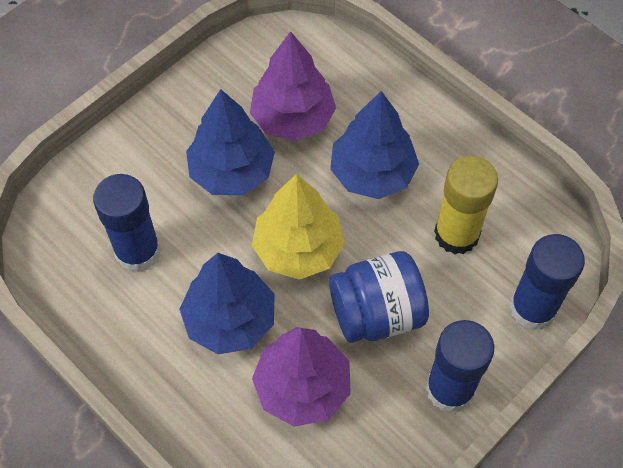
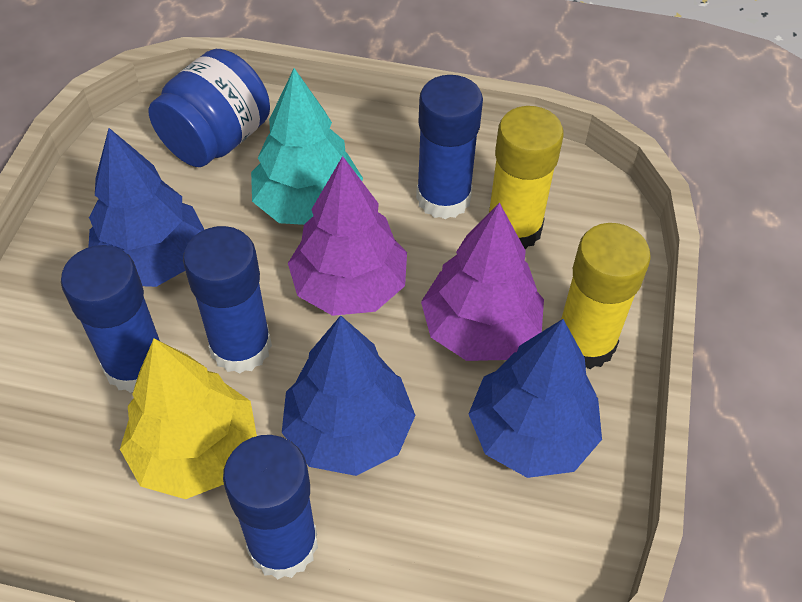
blue glue stick: 3 -> 4
turquoise tree: 0 -> 1
yellow glue stick: 1 -> 2

